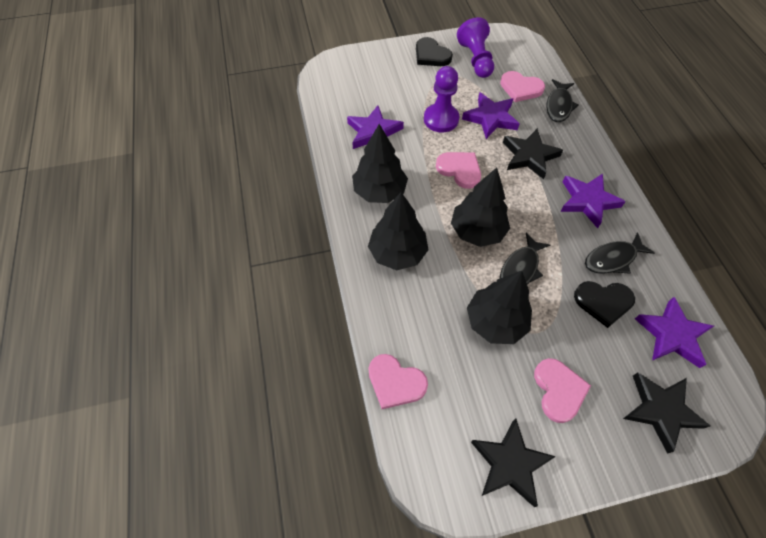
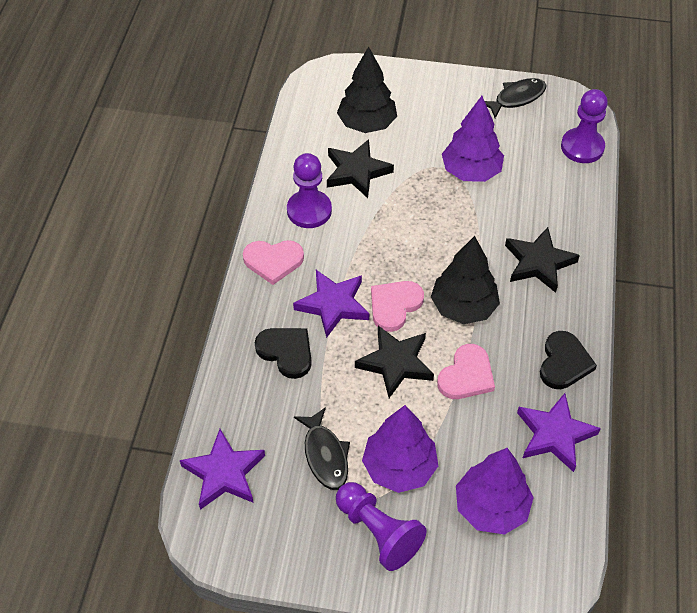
black fish: 3 -> 2
black tree: 4 -> 2
pink heart: 4 -> 3
purple pawn: 2 -> 3
purple star: 4 -> 3
purple tree: 0 -> 3

